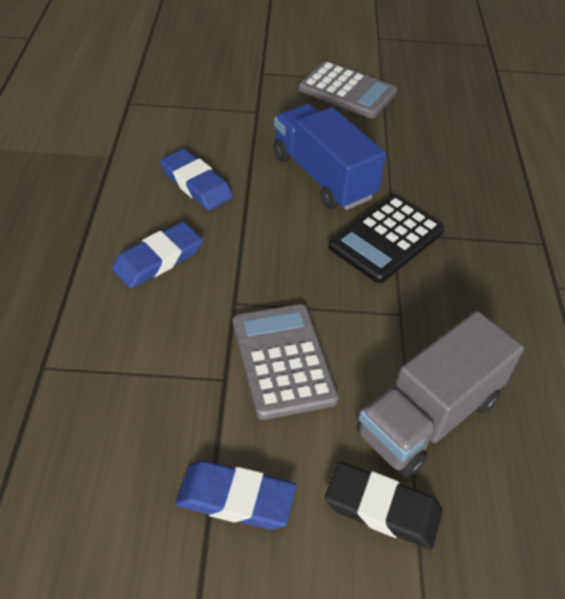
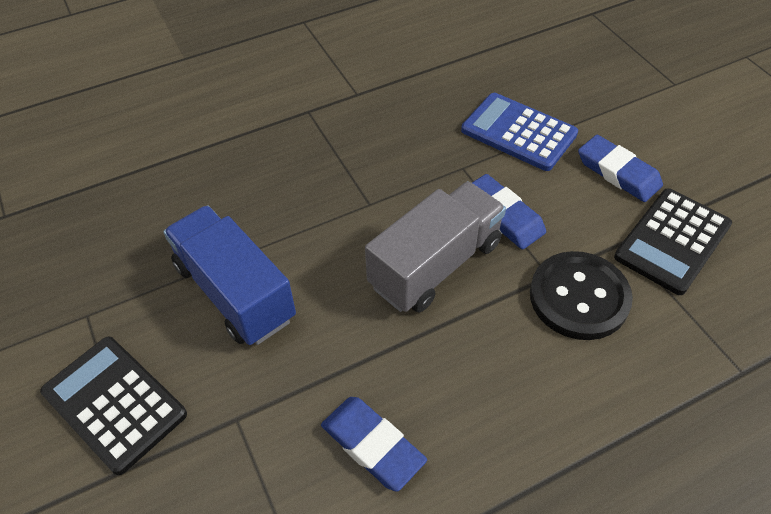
black button: 0 -> 1
black calculator: 1 -> 2
black eraser: 1 -> 0
blue calculator: 0 -> 1
grey calculator: 2 -> 0

